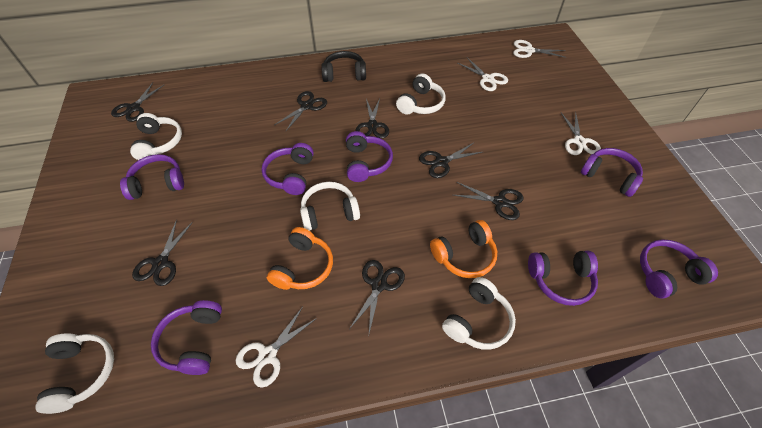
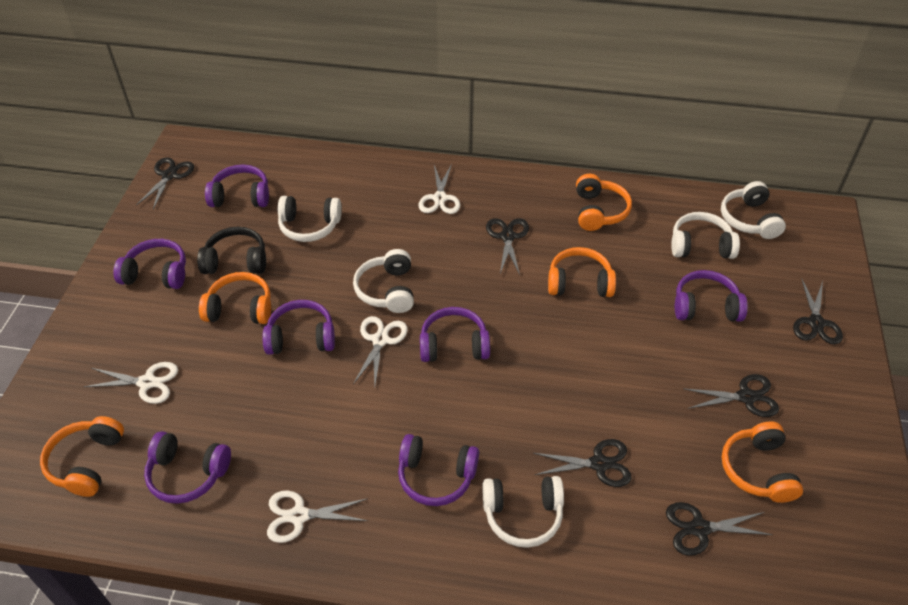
black scissors: 7 -> 6
orange headphones: 2 -> 5

